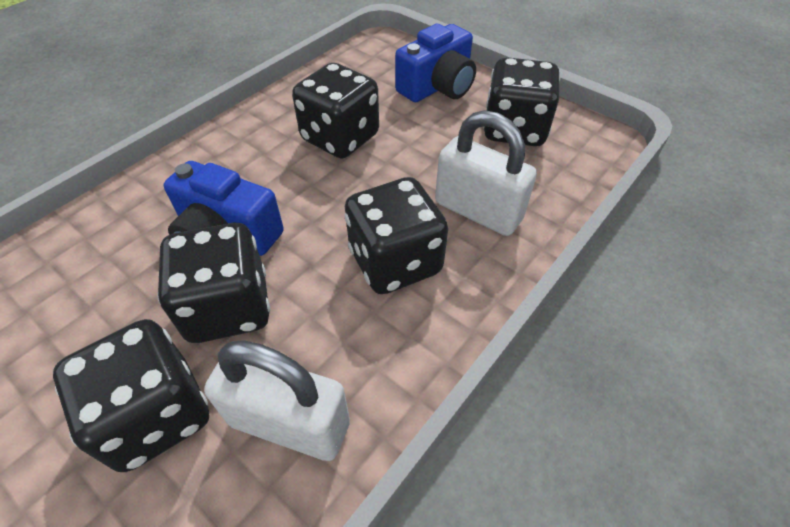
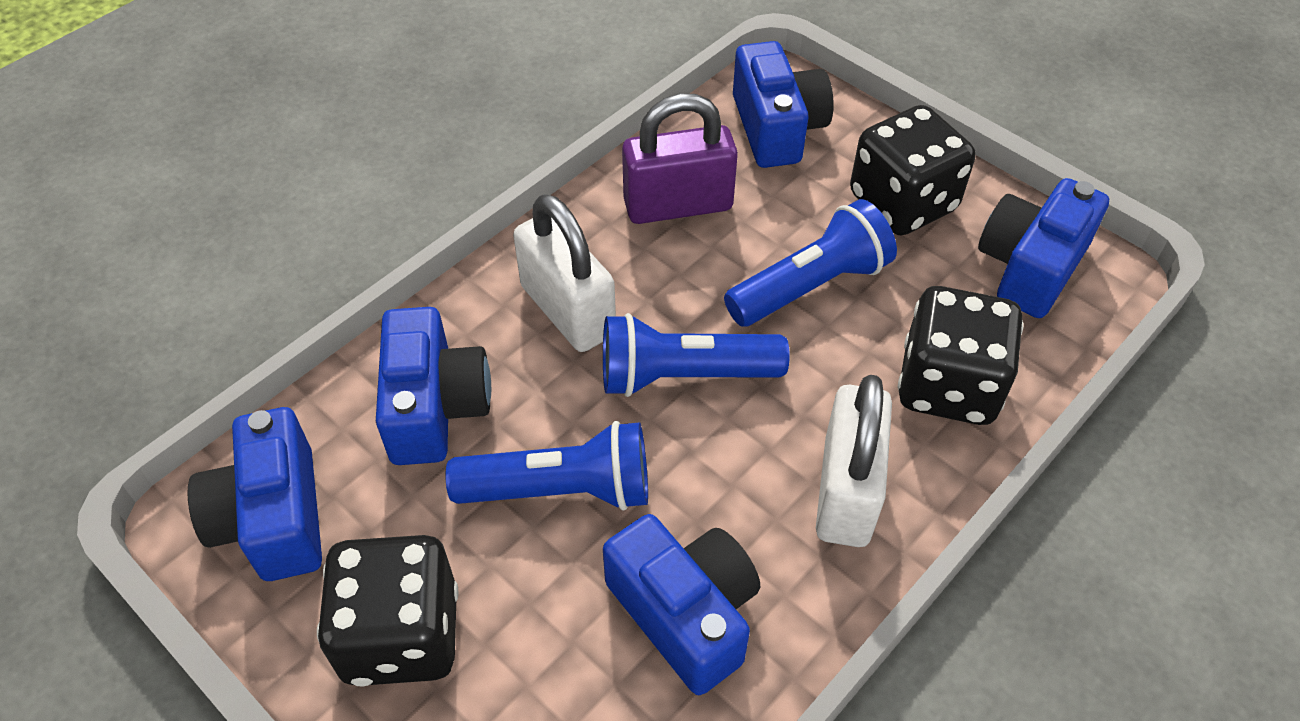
black dice: 5 -> 3
blue camera: 2 -> 5
blue flashlight: 0 -> 3
purple padlock: 0 -> 1

